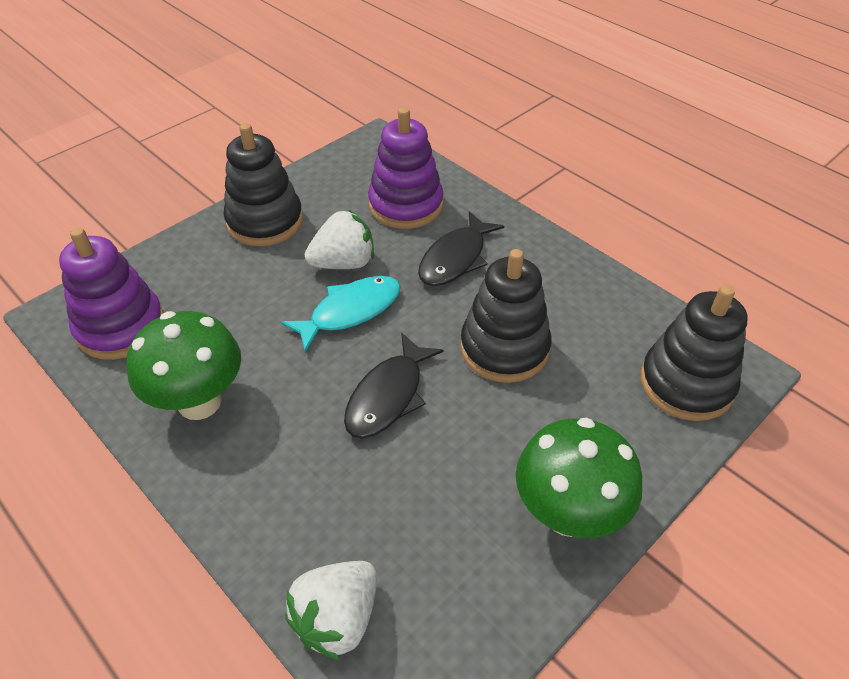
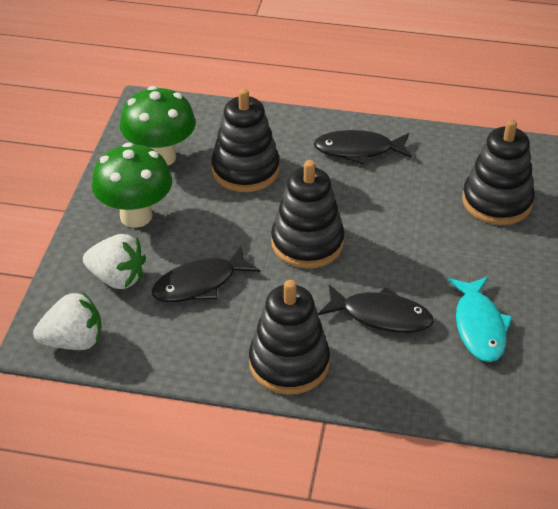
black fish: 2 -> 3
black stacking toy: 3 -> 4
purple stacking toy: 2 -> 0

